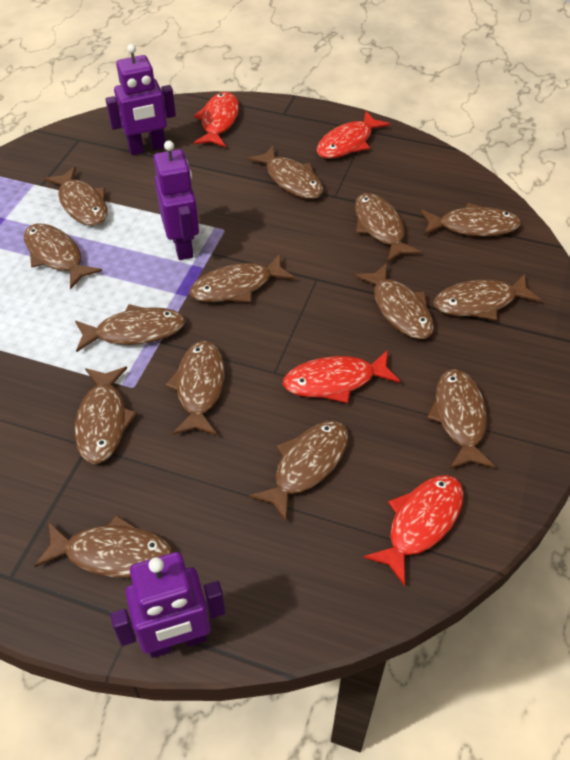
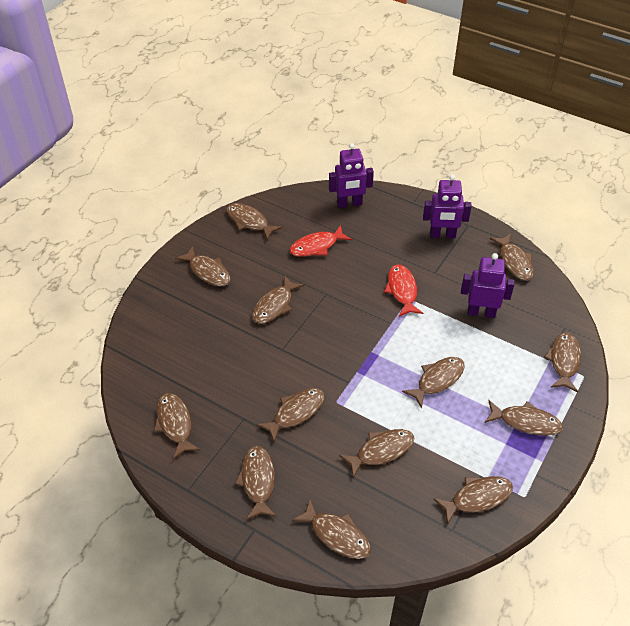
brown fish: 14 -> 13
red fish: 4 -> 2

